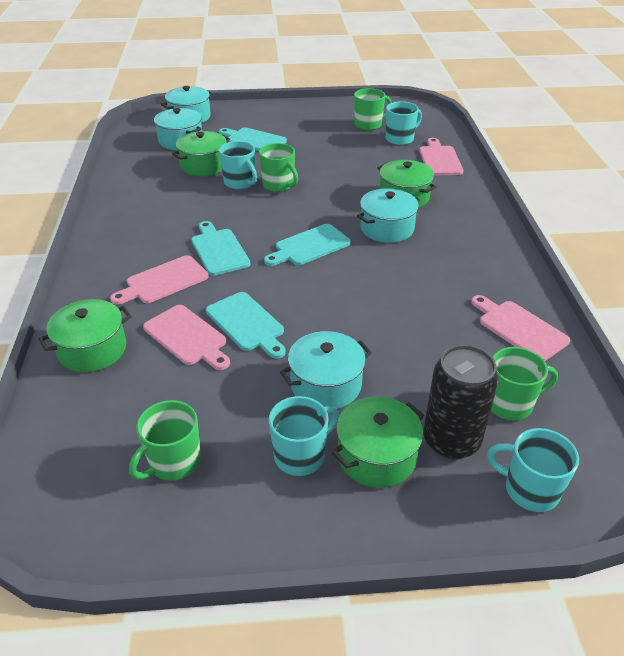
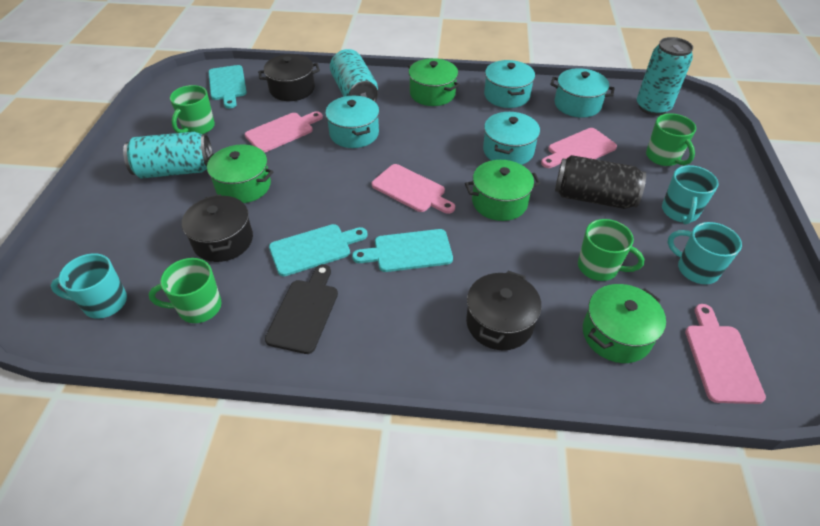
black cutting board: 0 -> 1
black pot: 0 -> 3
turquoise can: 0 -> 3
turquoise cutting board: 4 -> 3
turquoise mug: 4 -> 3

